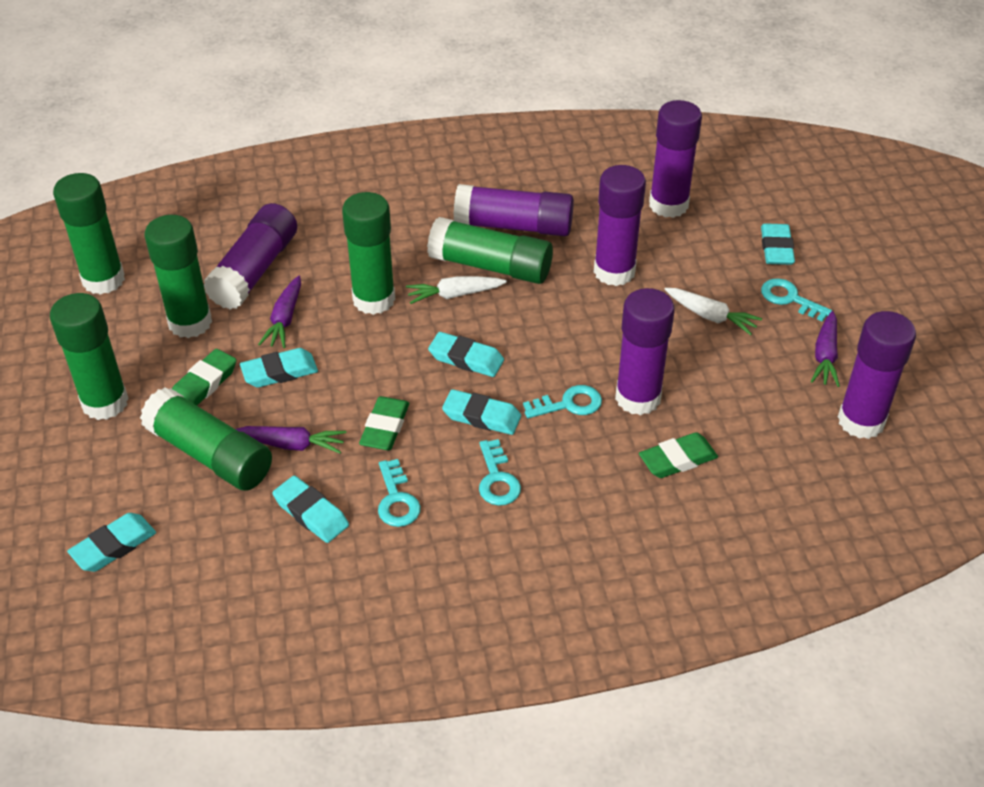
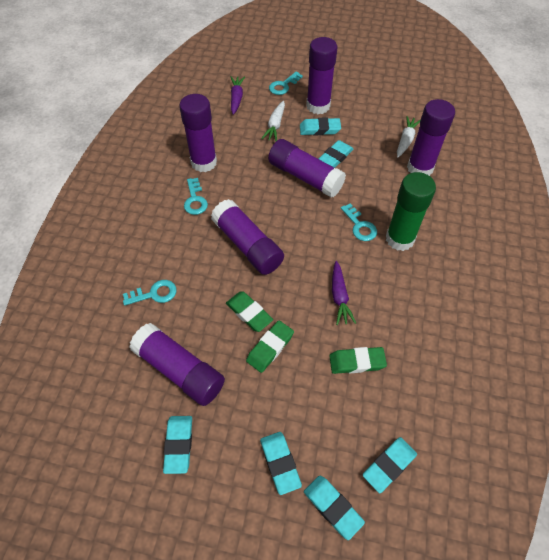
green glue stick: 6 -> 1
purple carrot: 3 -> 2

